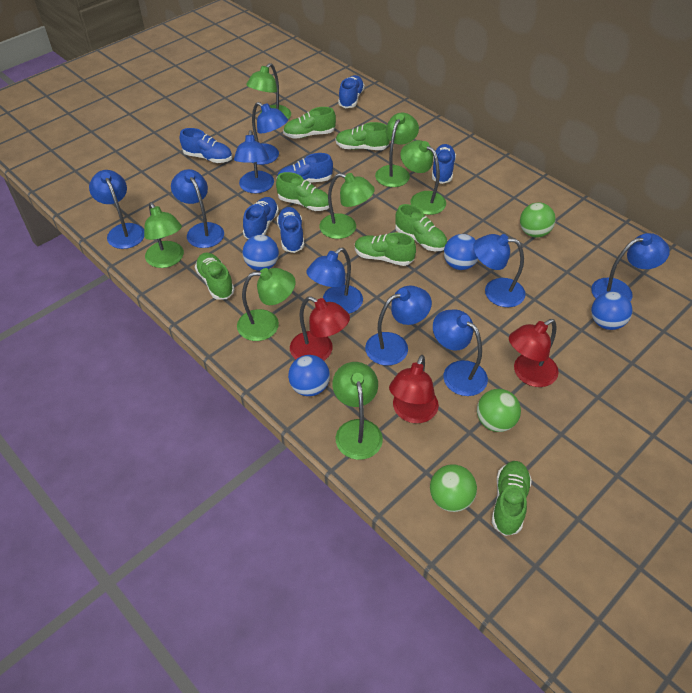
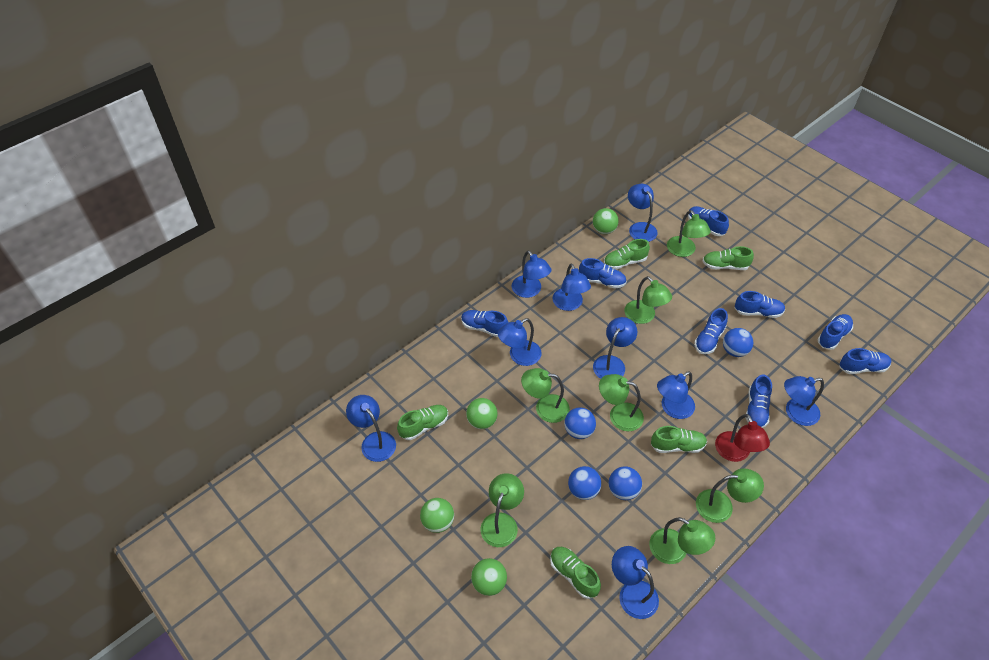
blue shoe: 6 -> 8
green ball: 3 -> 4
green shoe: 7 -> 5
red lamp: 3 -> 1

